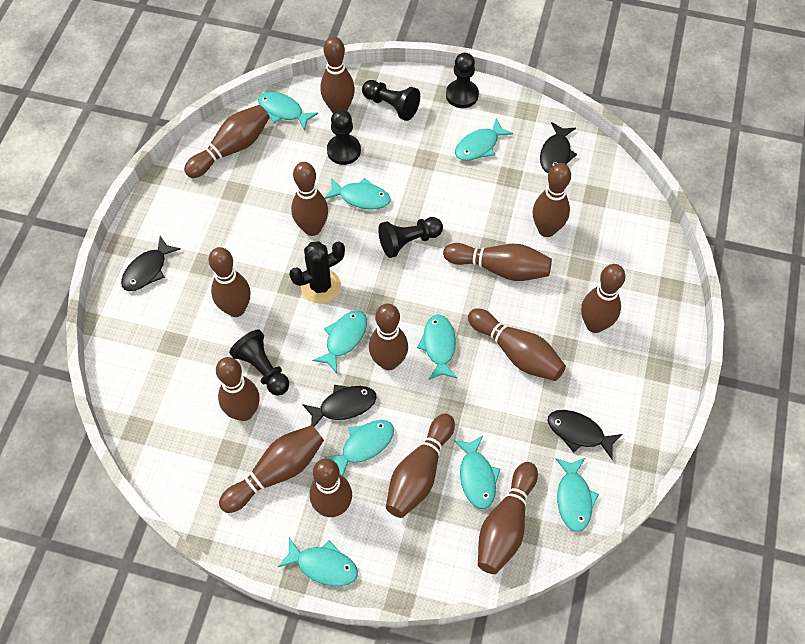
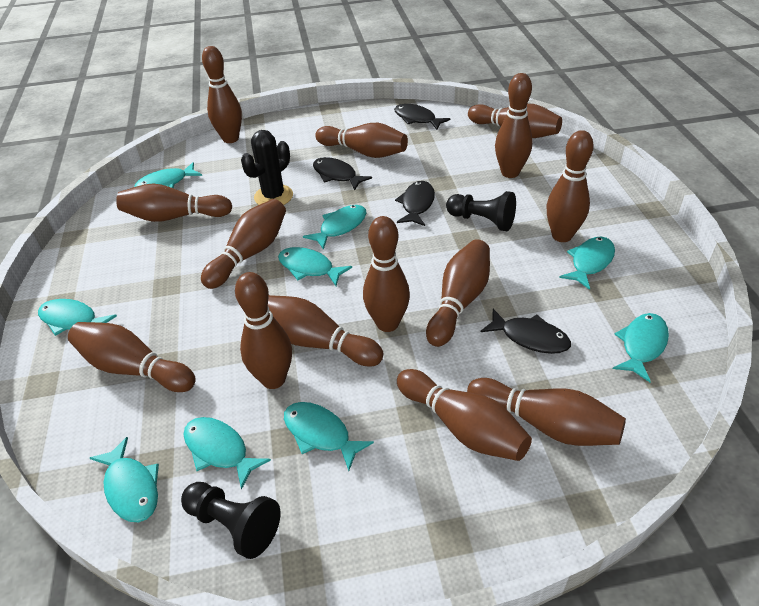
black pawn: 5 -> 2

